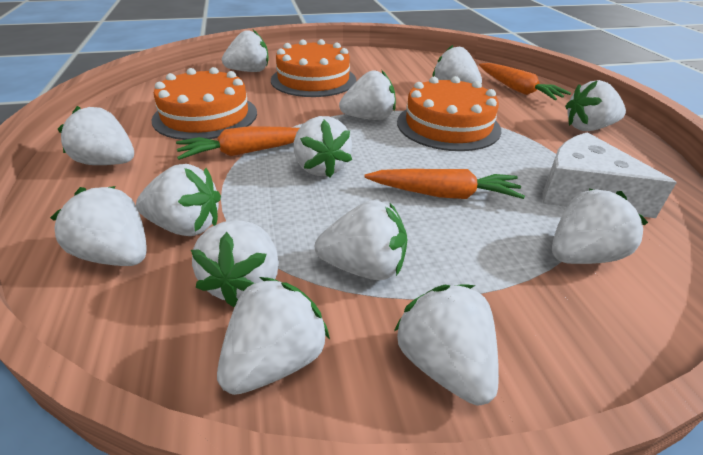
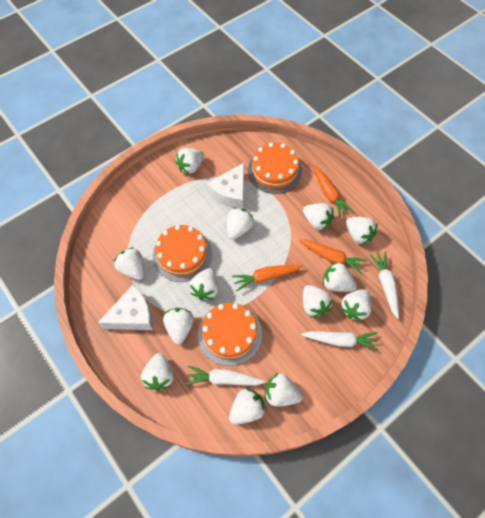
white carrot: 0 -> 3
white cheese: 1 -> 2

